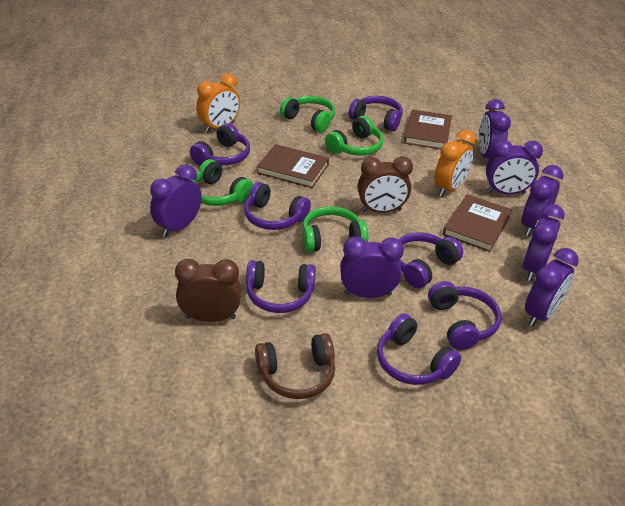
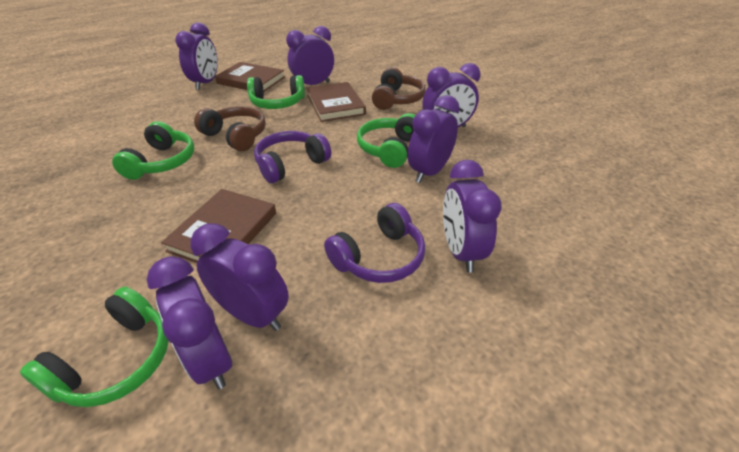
brown clock: 2 -> 0
brown headphones: 1 -> 2
orange clock: 2 -> 0
purple headphones: 7 -> 2

